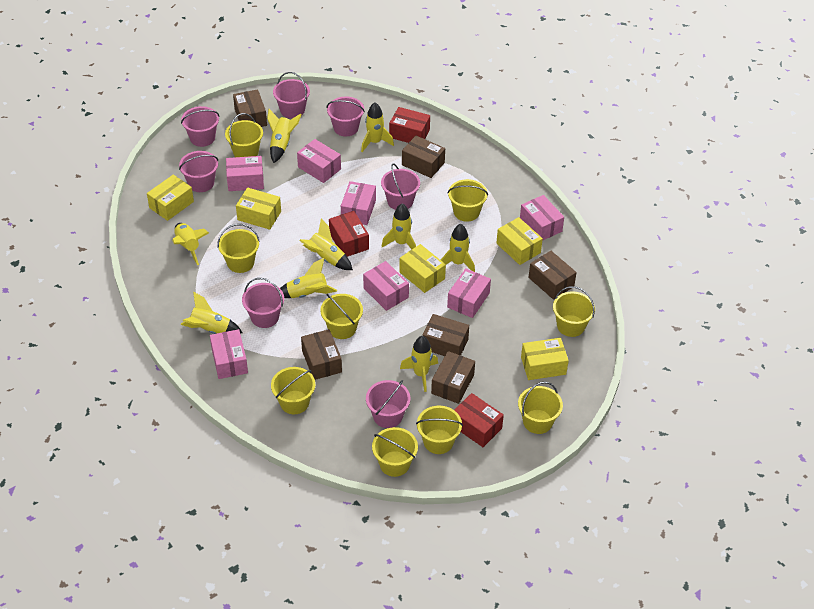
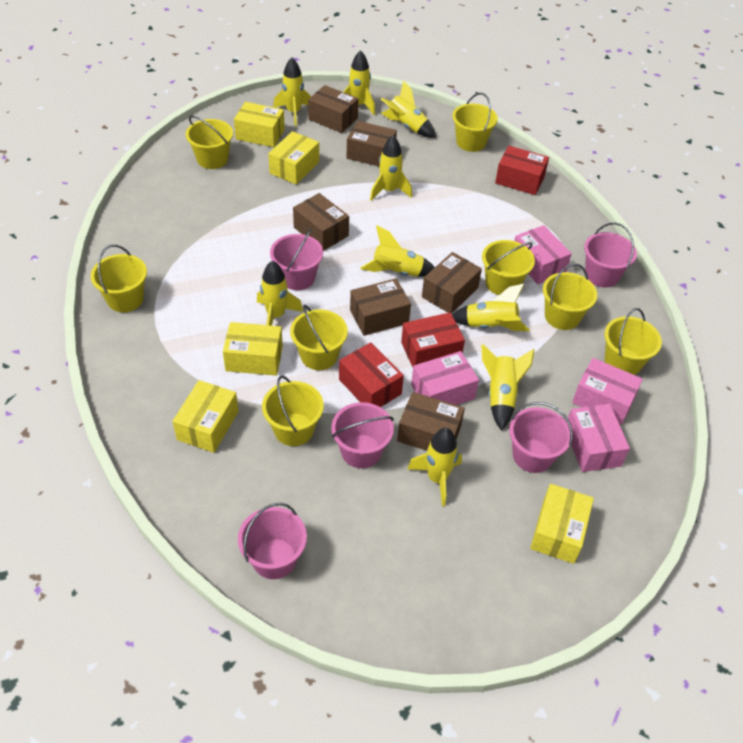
pink box: 7 -> 4
pink bucket: 7 -> 5
yellow bucket: 9 -> 8

